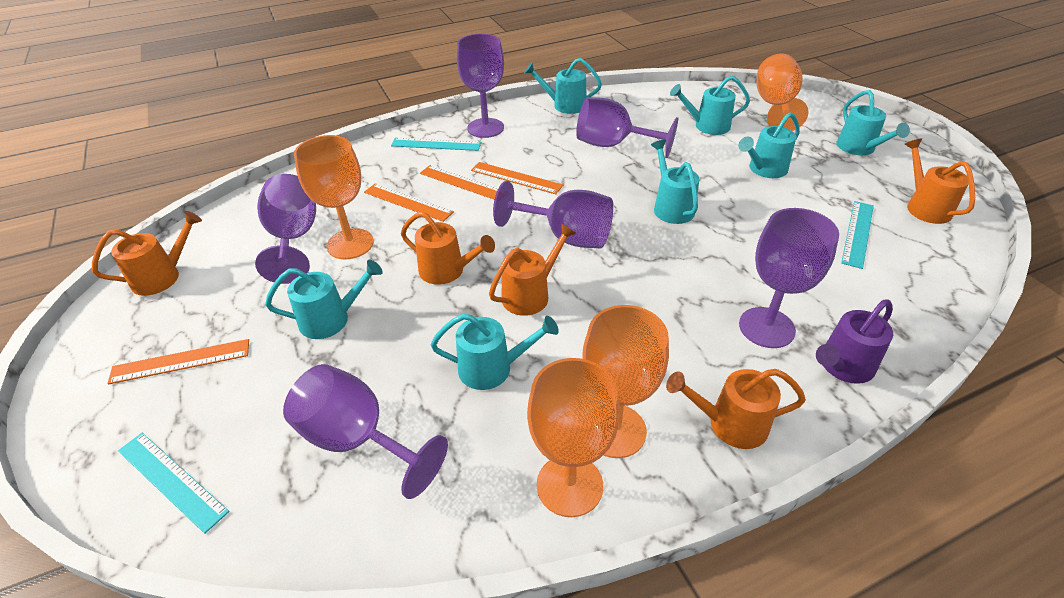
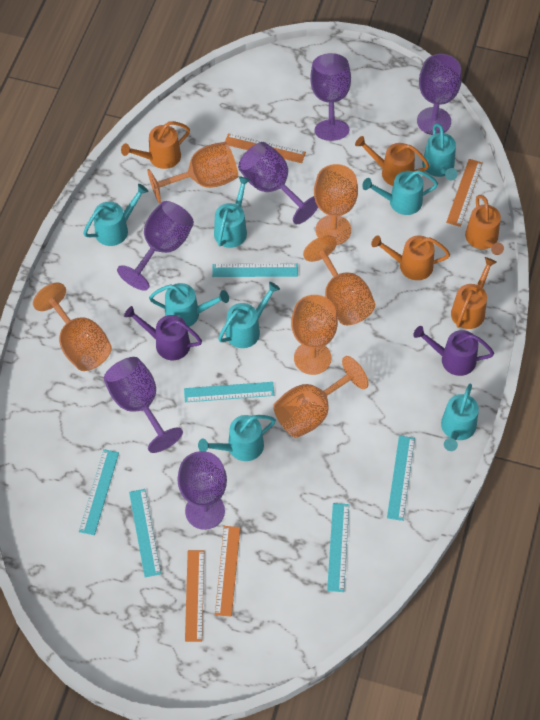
orange goblet: 4 -> 6
purple watering can: 1 -> 2
turquoise ruler: 3 -> 6
turquoise watering can: 7 -> 8

